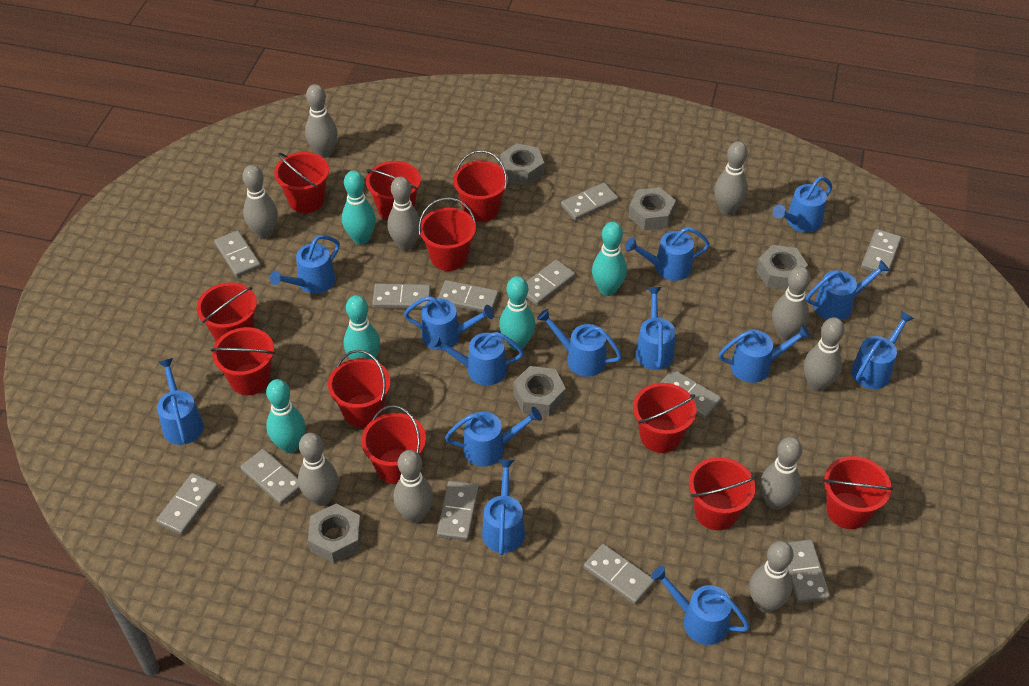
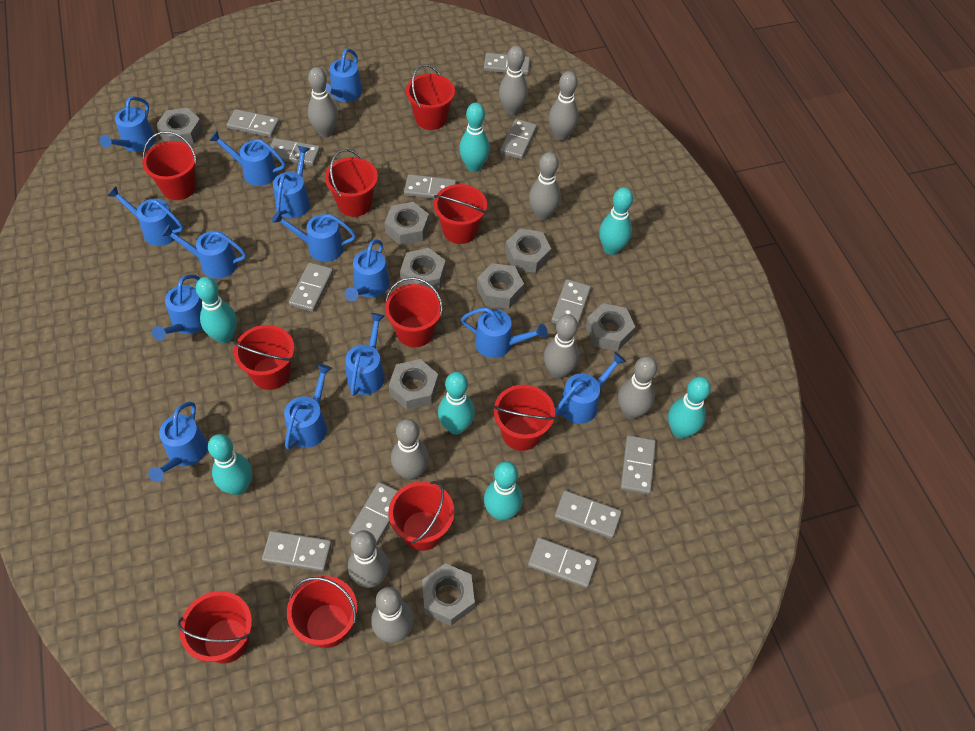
grey bowling pin: 10 -> 9
grey nut: 5 -> 8
red bucket: 11 -> 10
turquoise bowling pin: 5 -> 7

